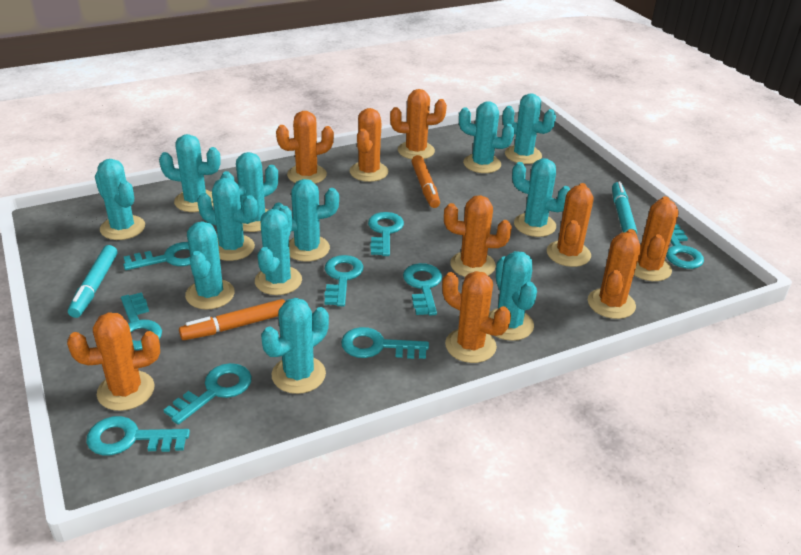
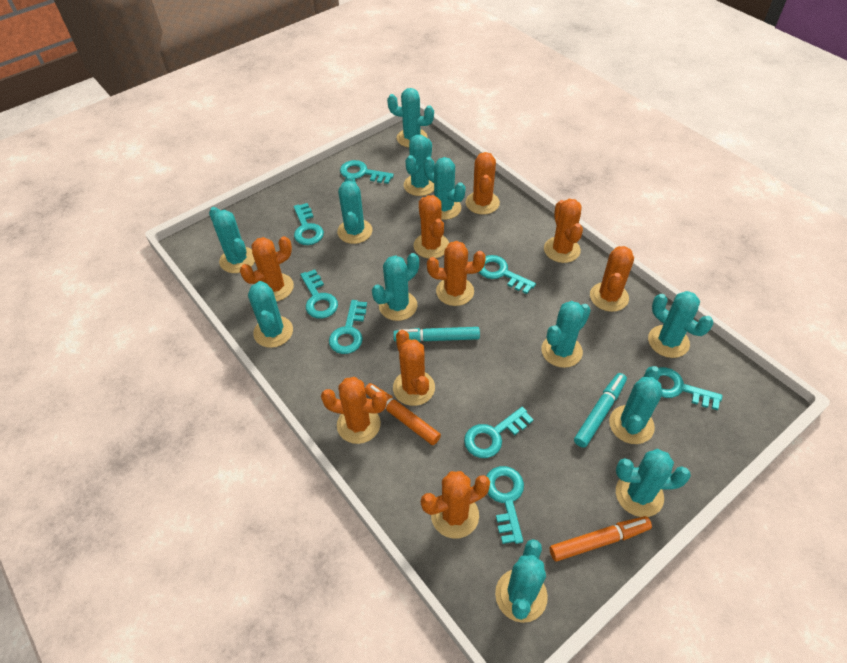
turquoise key: 9 -> 8

